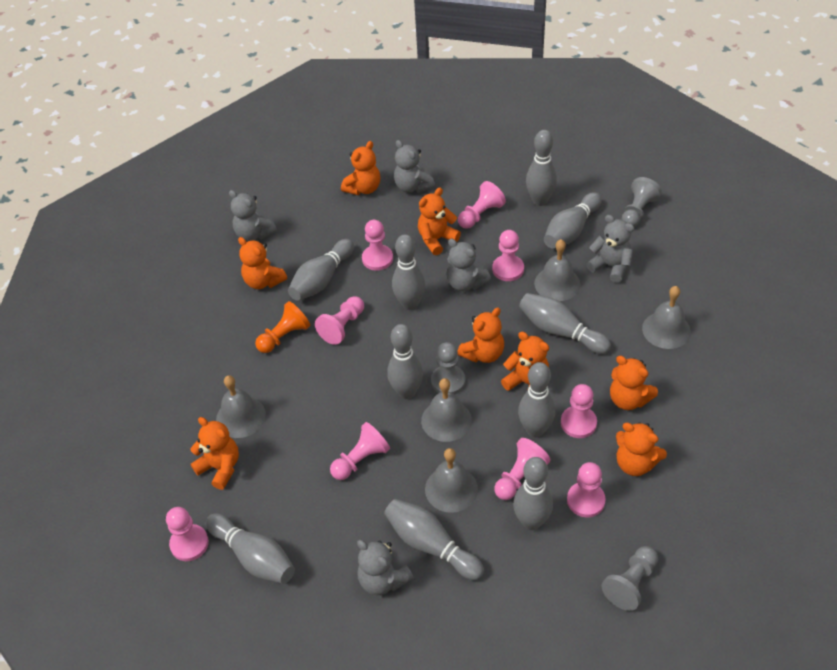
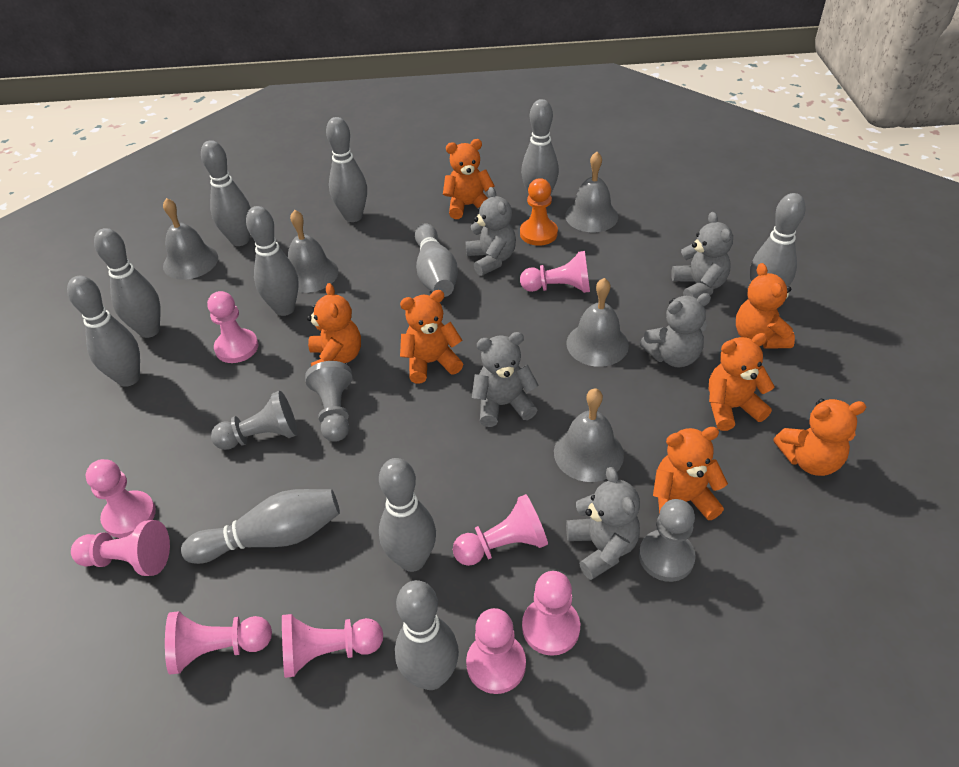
grey bowling pin: 10 -> 11
orange teddy bear: 8 -> 7

